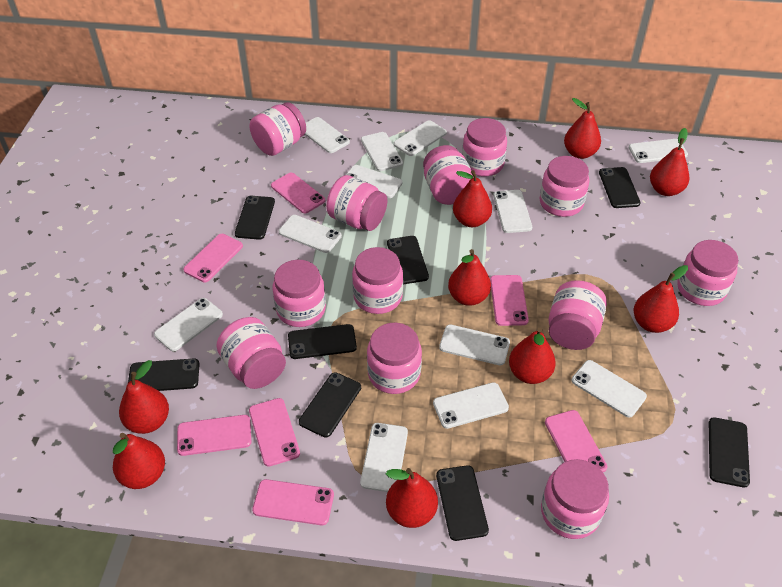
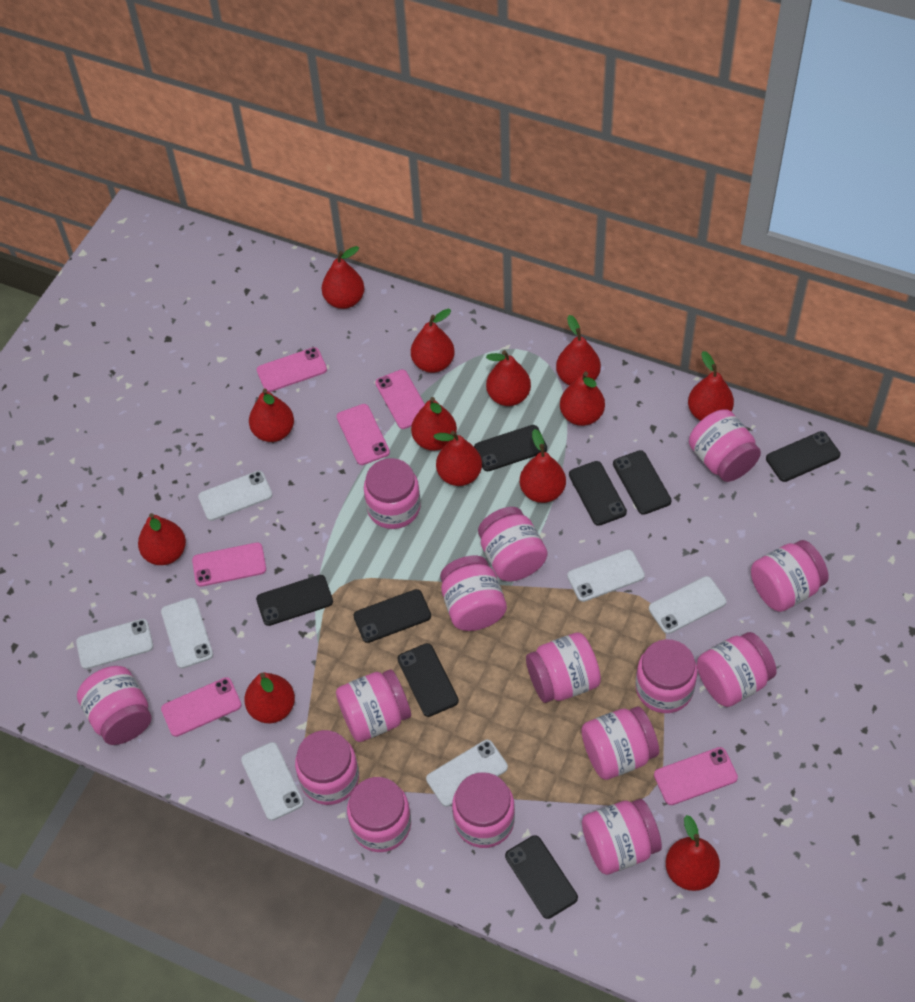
pink jar: 12 -> 15
pink phone: 7 -> 6
red pear: 9 -> 13
white phone: 12 -> 7

